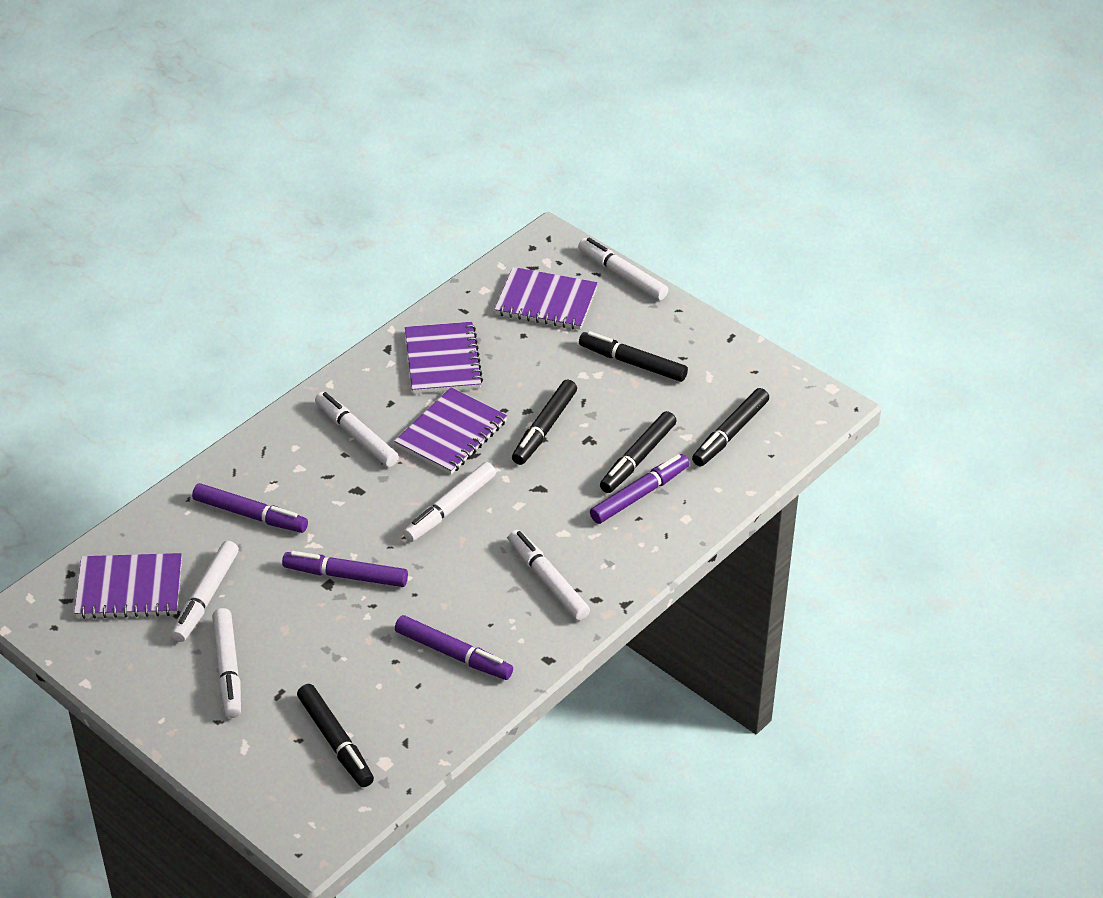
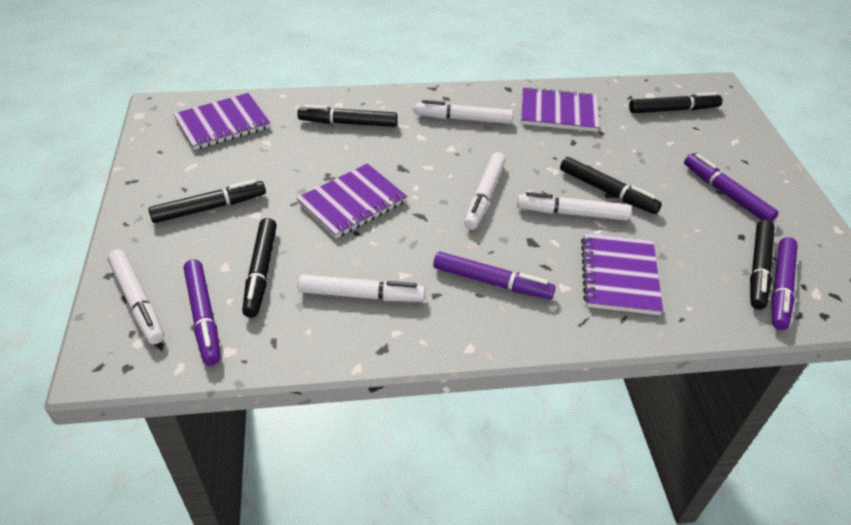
black marker: 5 -> 6
white marker: 6 -> 5

